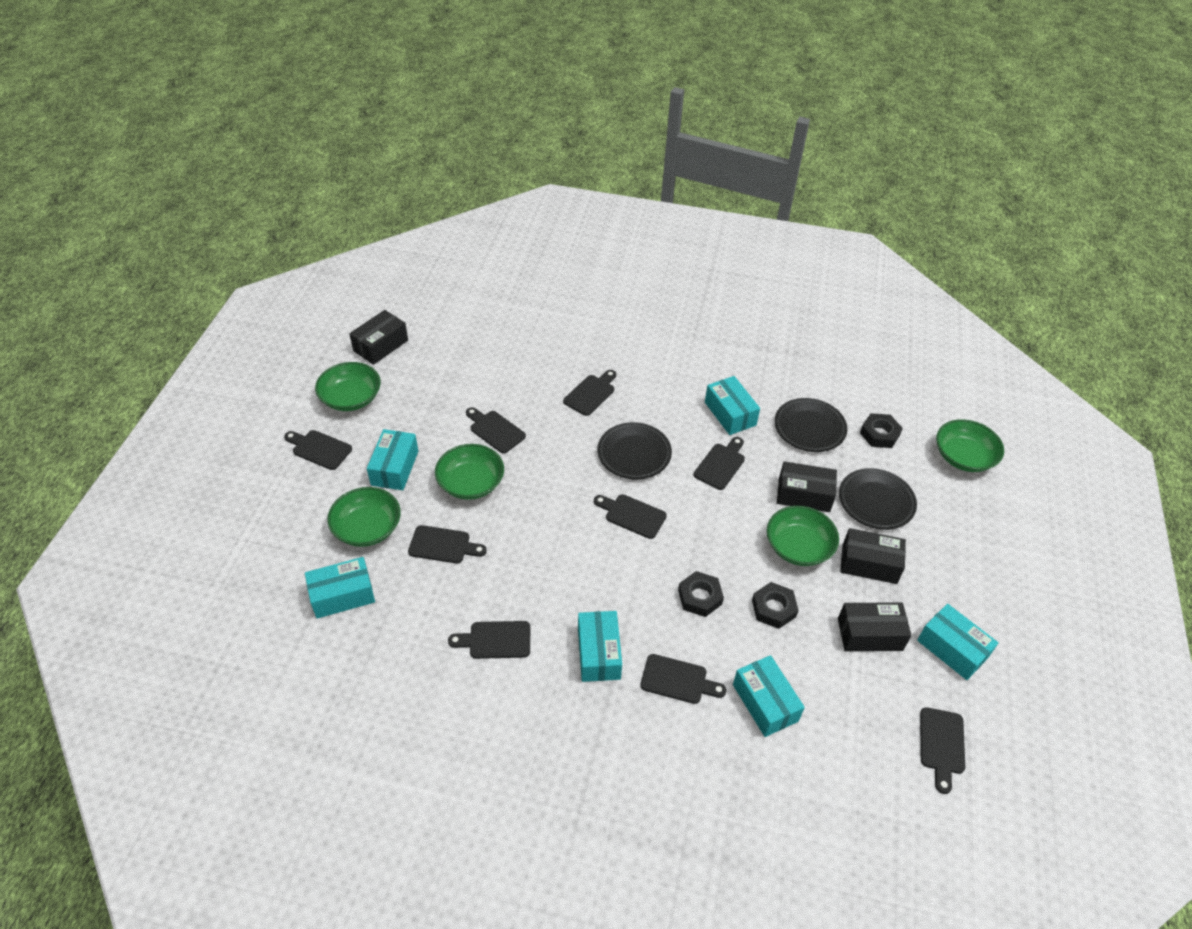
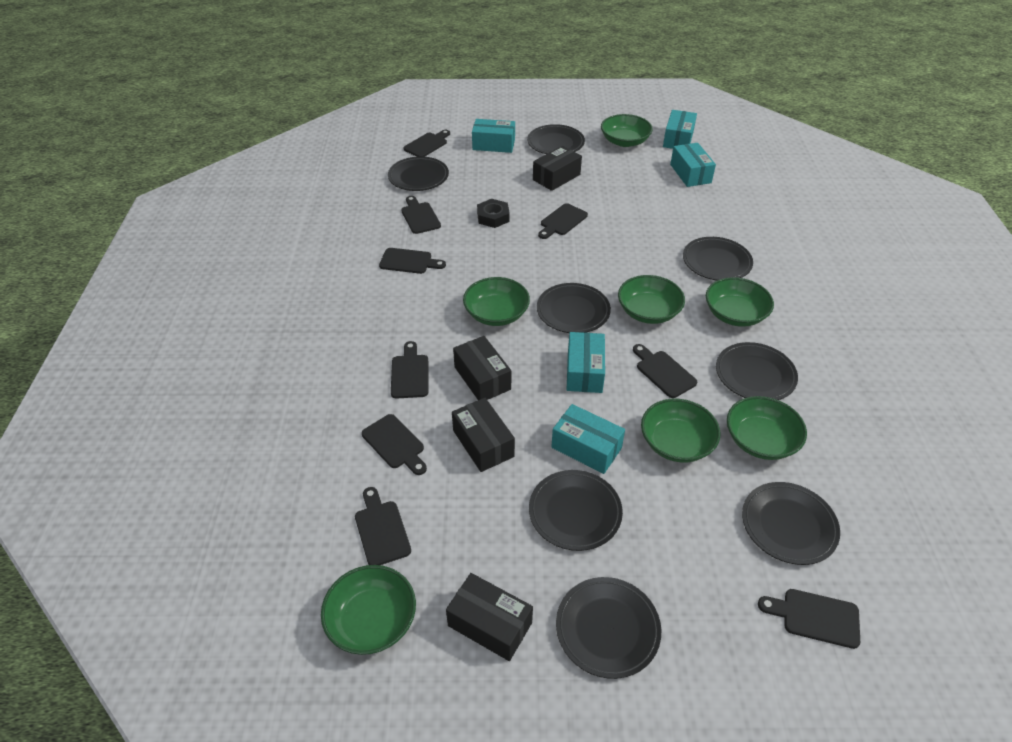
black nut: 3 -> 1
black plate: 3 -> 8
green bowl: 5 -> 7
turquoise box: 6 -> 5

